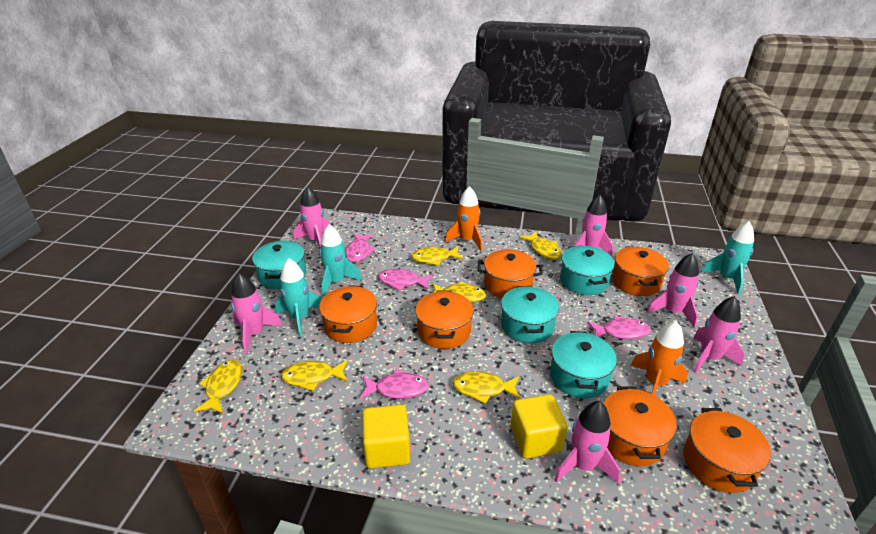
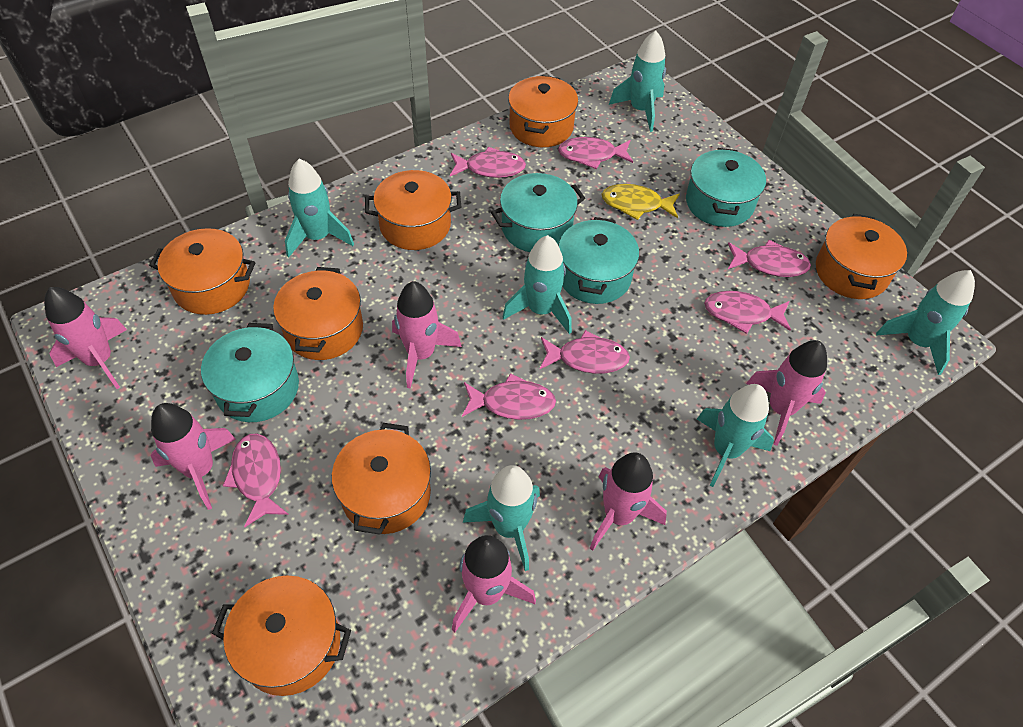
orange pot: 6 -> 7
orange rocket: 2 -> 0
pink fish: 4 -> 7
turquoise rocket: 3 -> 6
yellow cube: 2 -> 0
yellow fish: 6 -> 1

